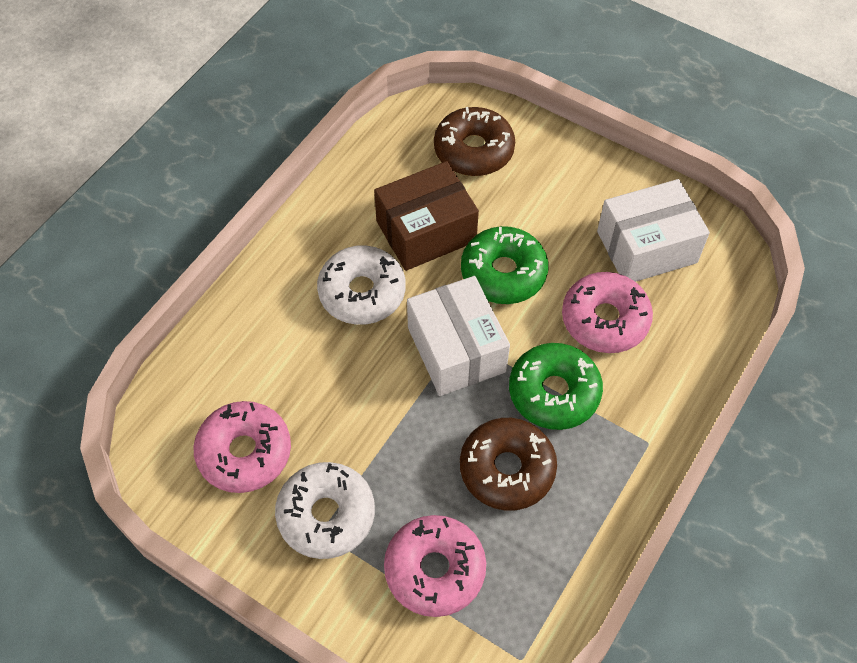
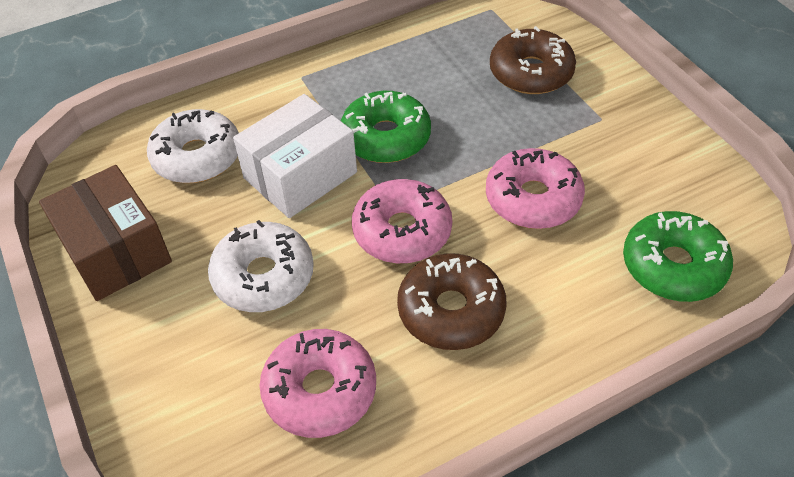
white box: 2 -> 1

